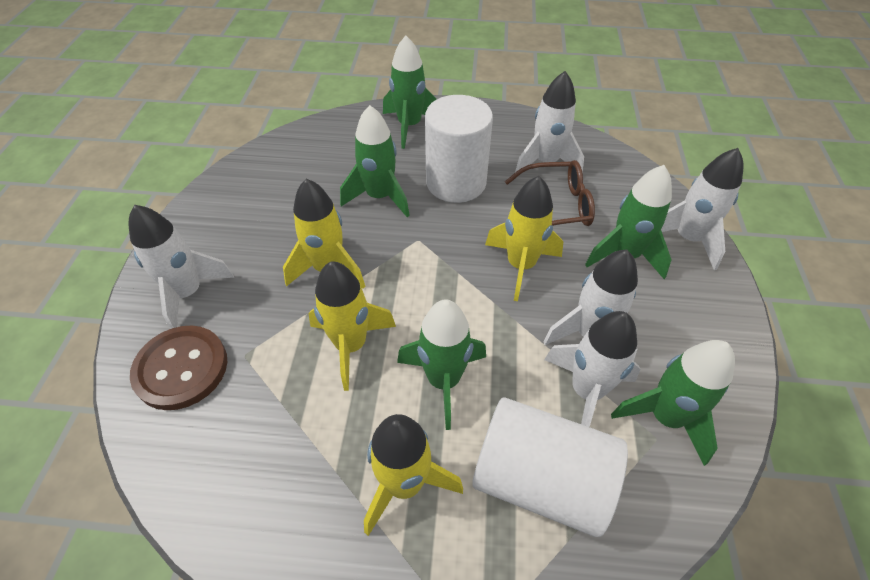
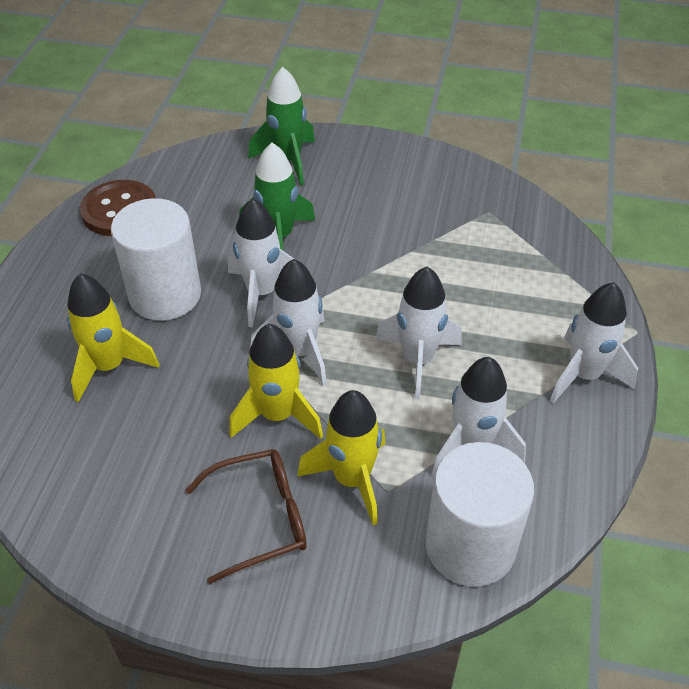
green rocket: 5 -> 2
yellow rocket: 4 -> 3

